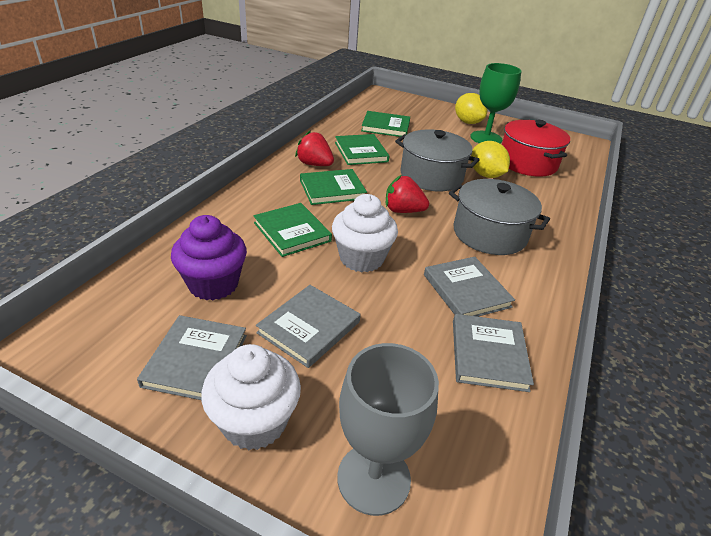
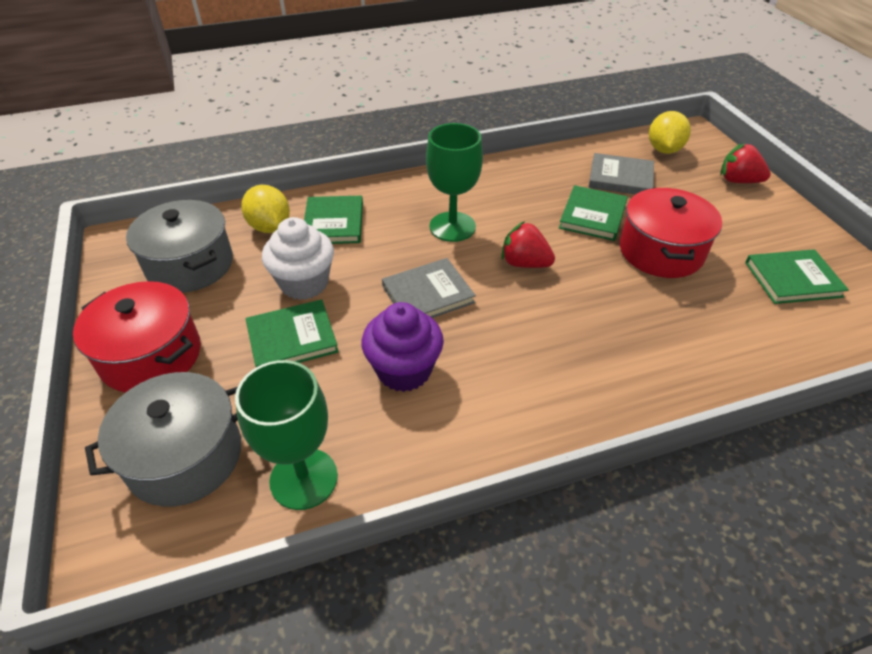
green goblet: 1 -> 2
grey book: 4 -> 2
grey goblet: 1 -> 0
red pot: 1 -> 2
white cupcake: 2 -> 1

